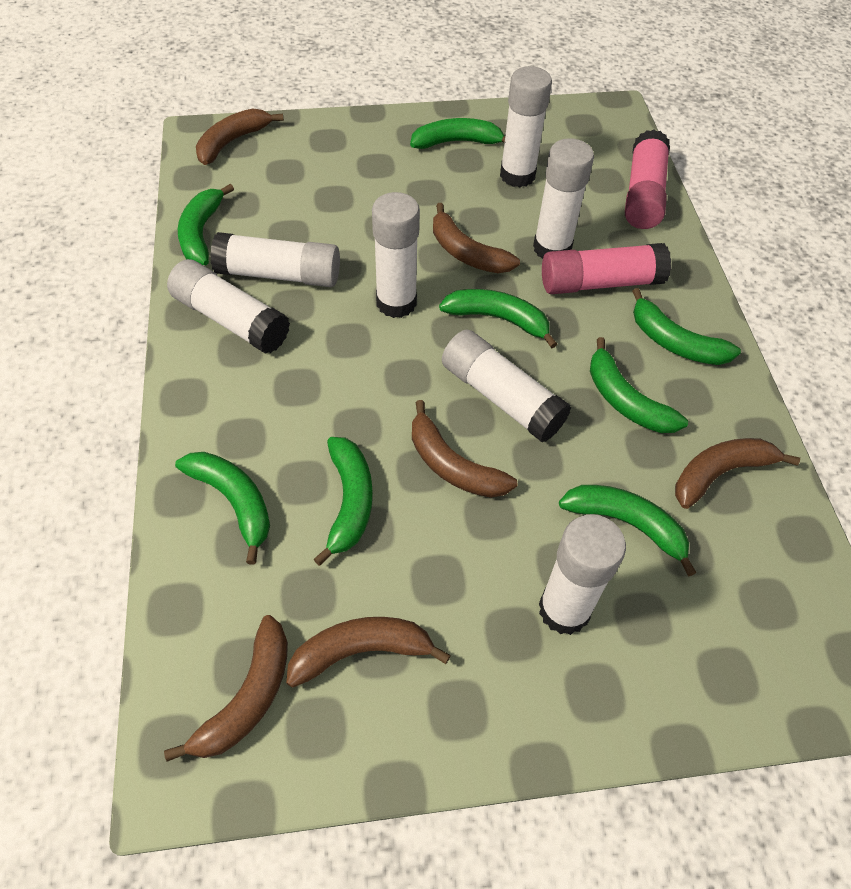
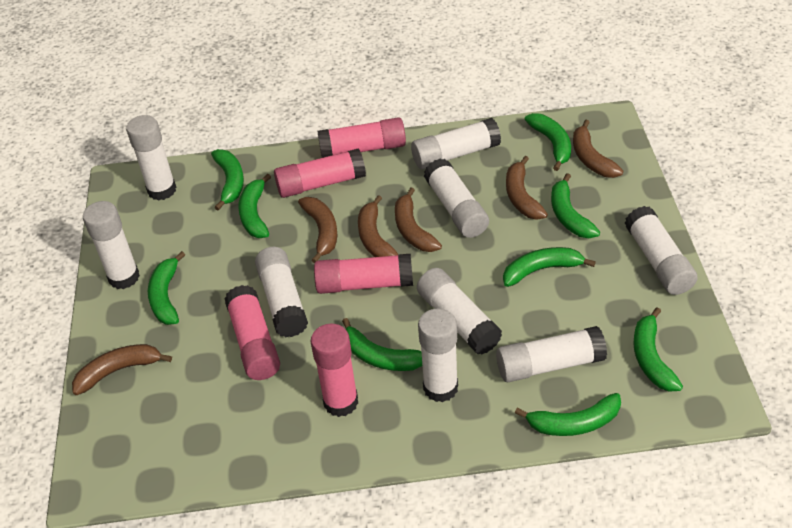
green banana: 8 -> 9
pink glue stick: 2 -> 5
white glue stick: 7 -> 9

